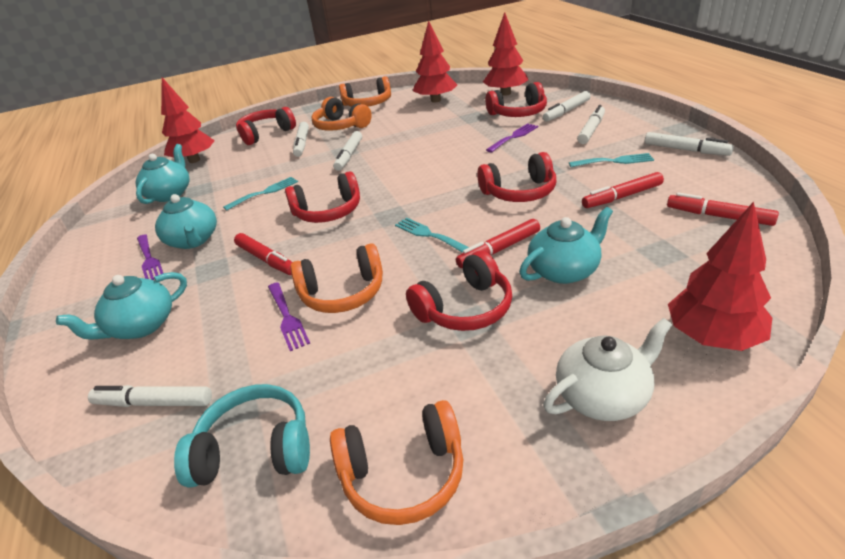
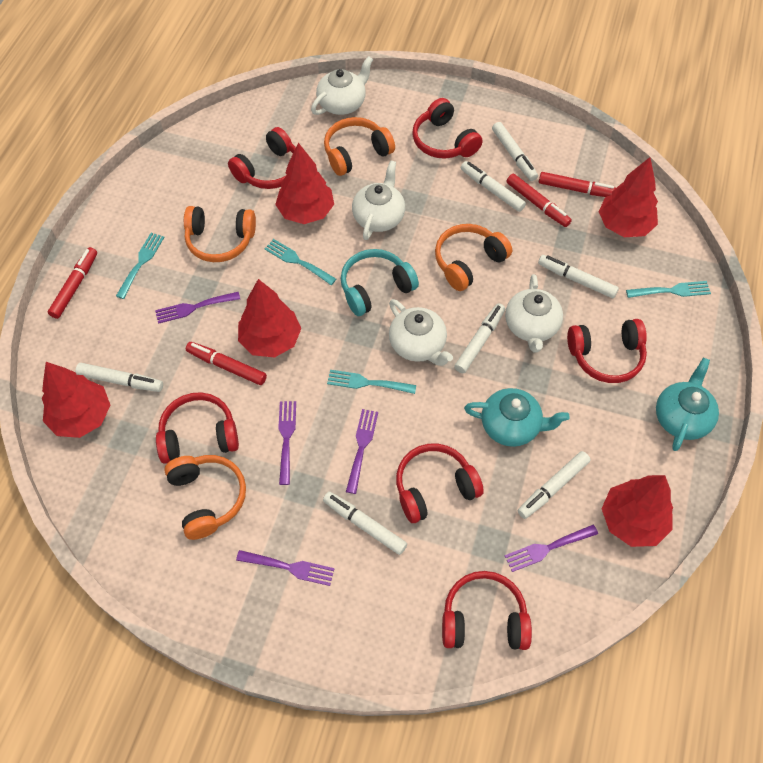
purple fork: 3 -> 5
red headphones: 5 -> 6
red tree: 4 -> 5
turquoise fork: 3 -> 4
turquoise teapot: 4 -> 2
white marker: 6 -> 7
white teapot: 1 -> 4

